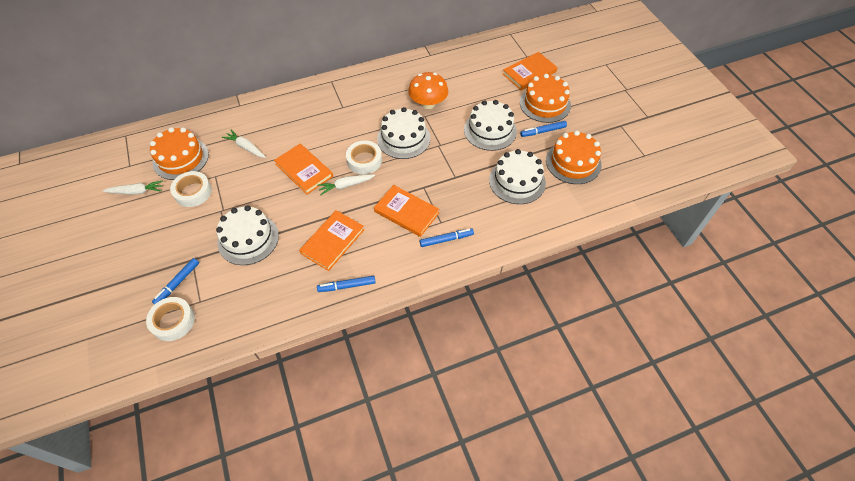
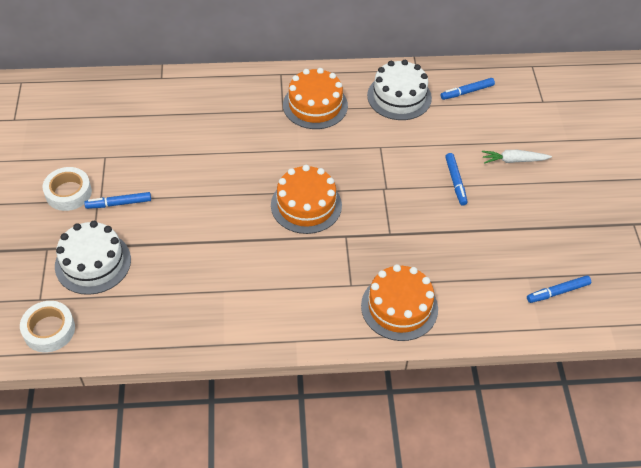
orange book: 4 -> 0
orange mushroom: 1 -> 0
white cake: 4 -> 2
white carrot: 3 -> 1
white tape: 3 -> 2

